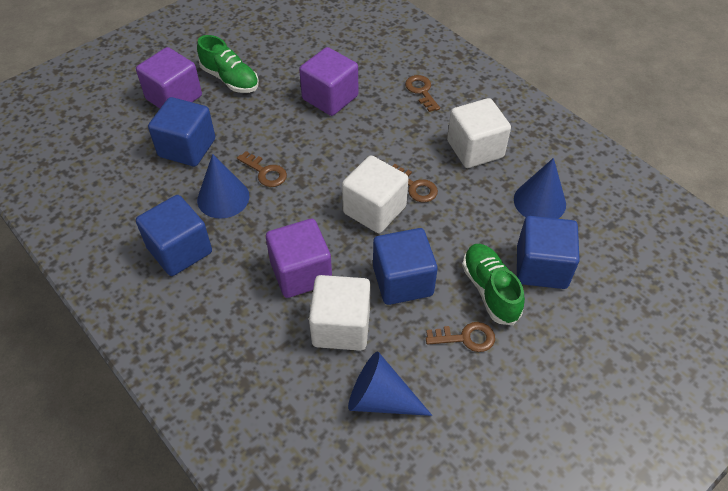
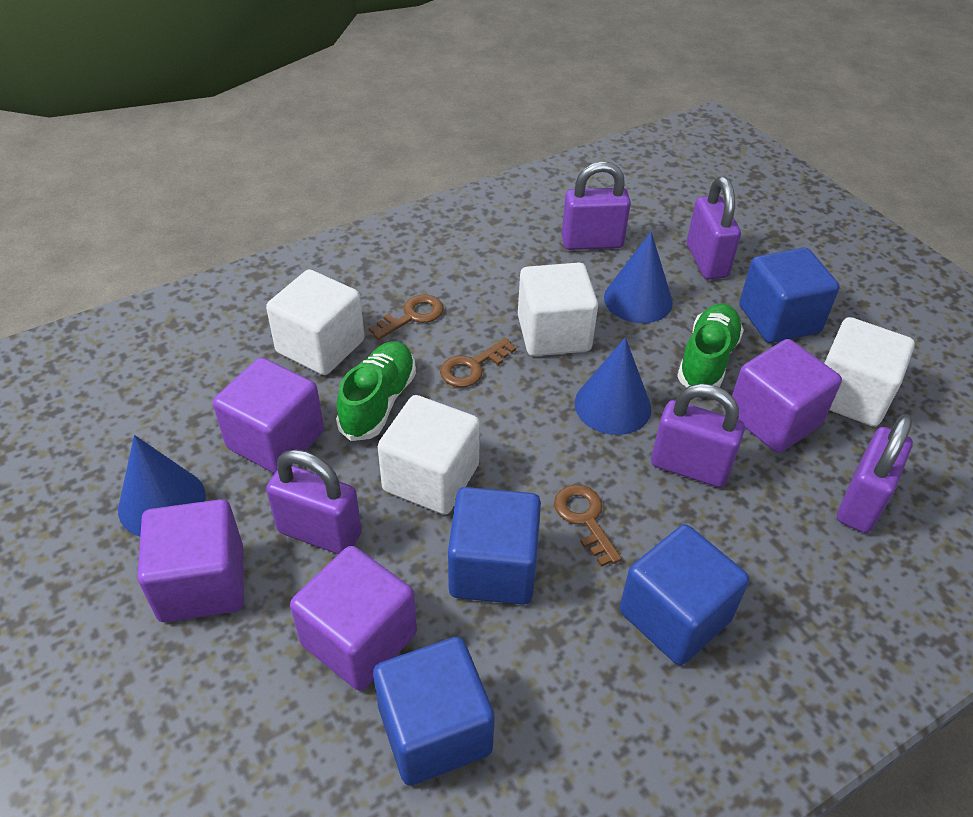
brown key: 4 -> 3
purple cube: 3 -> 4
purple padlock: 0 -> 5
white cube: 3 -> 4

